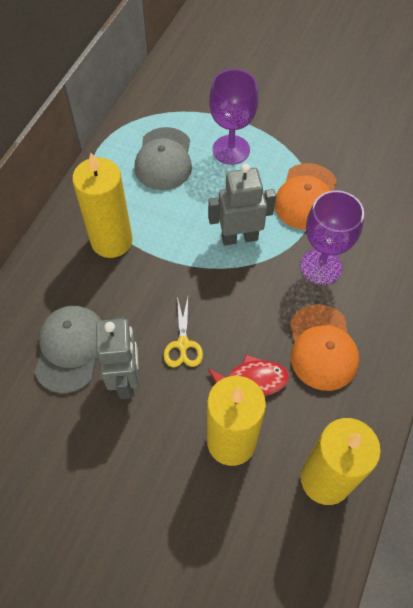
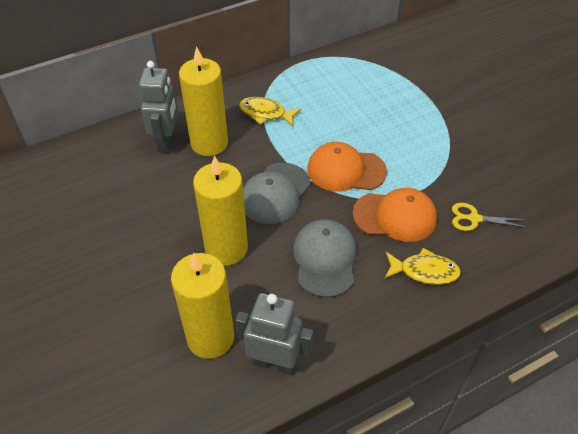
purple goblet: 2 -> 0
red fish: 1 -> 0
yellow fish: 0 -> 2

